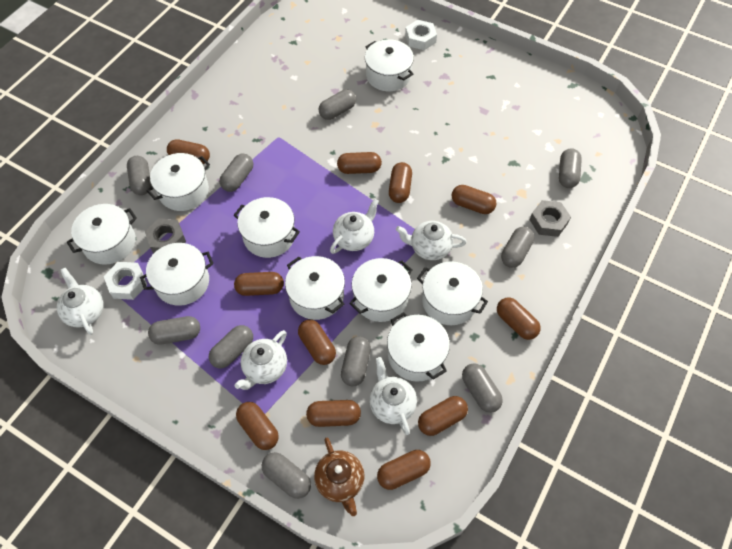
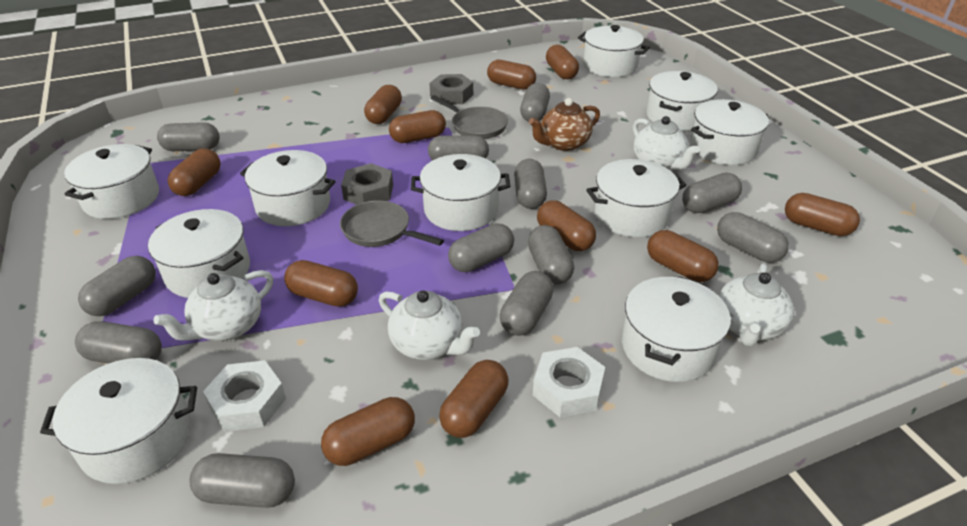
grey capsule: 10 -> 12
grey pan: 0 -> 2
white pot: 9 -> 10
white teapot: 5 -> 4

